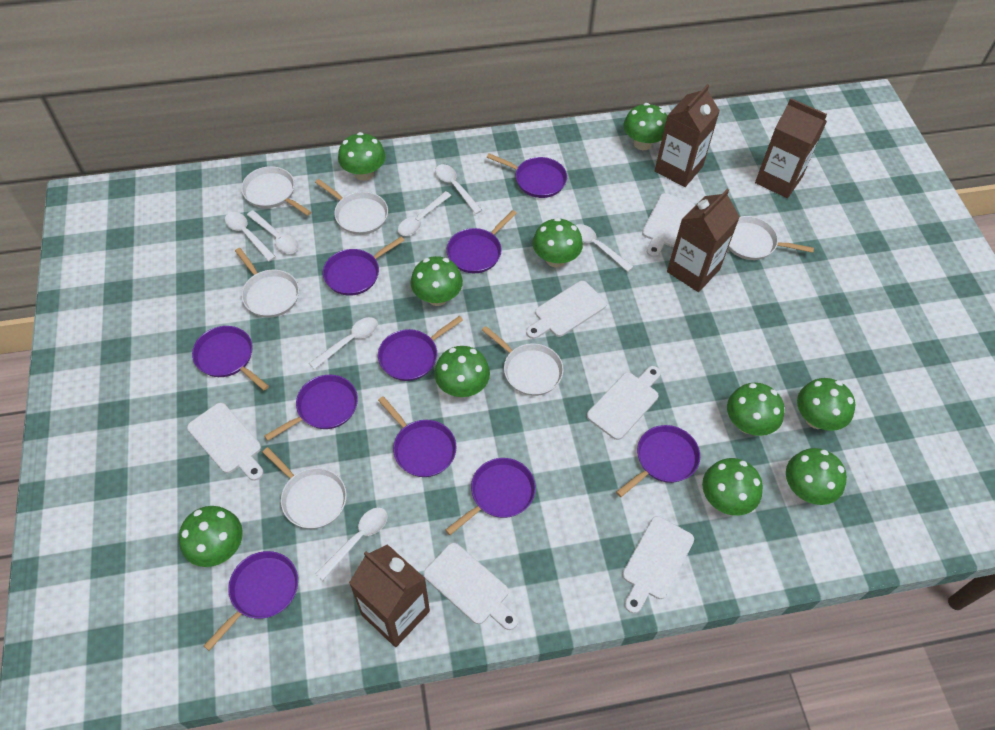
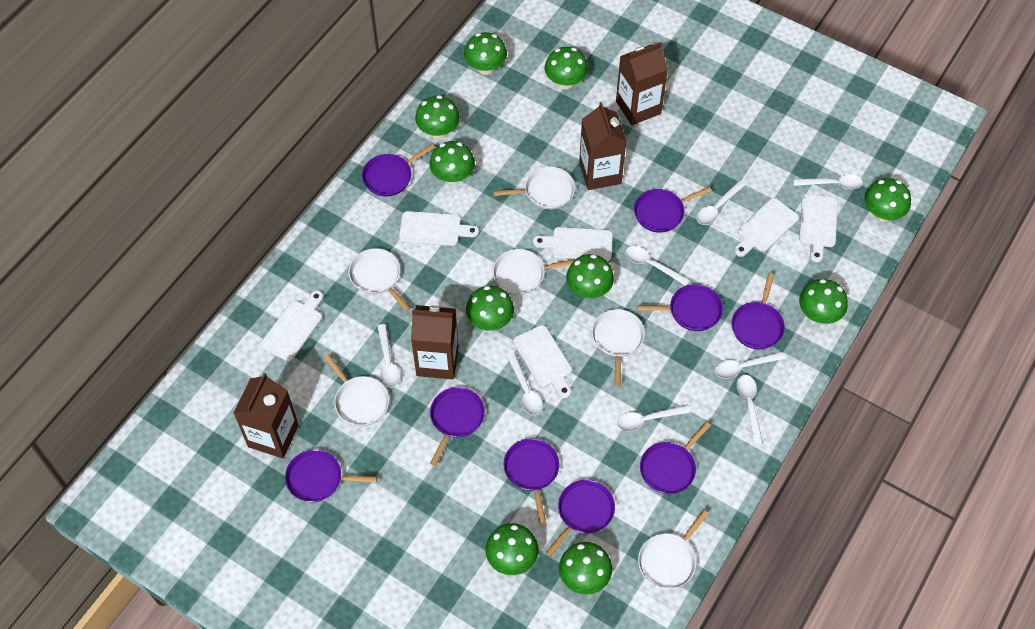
purple pan: 10 -> 9
white spoon: 7 -> 8

